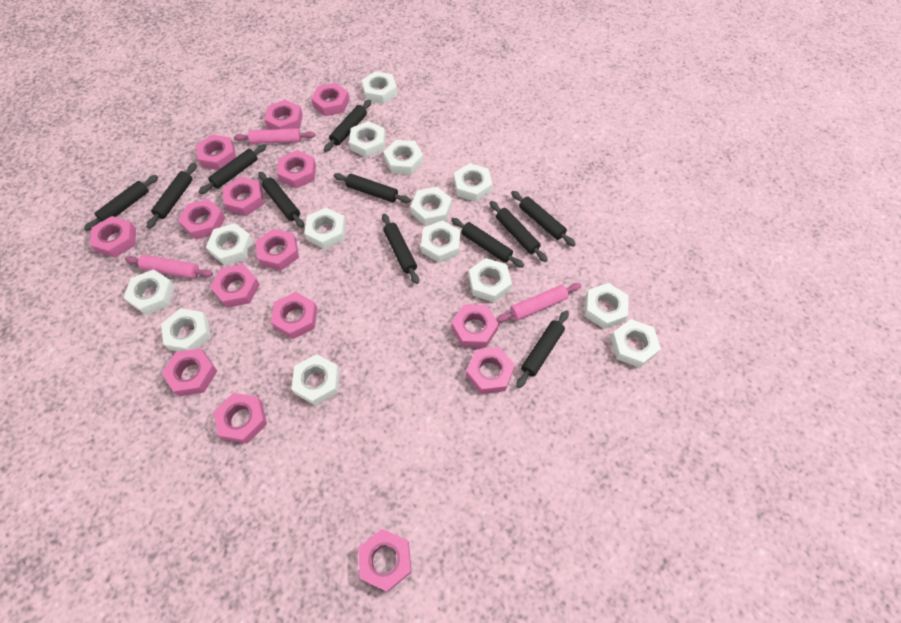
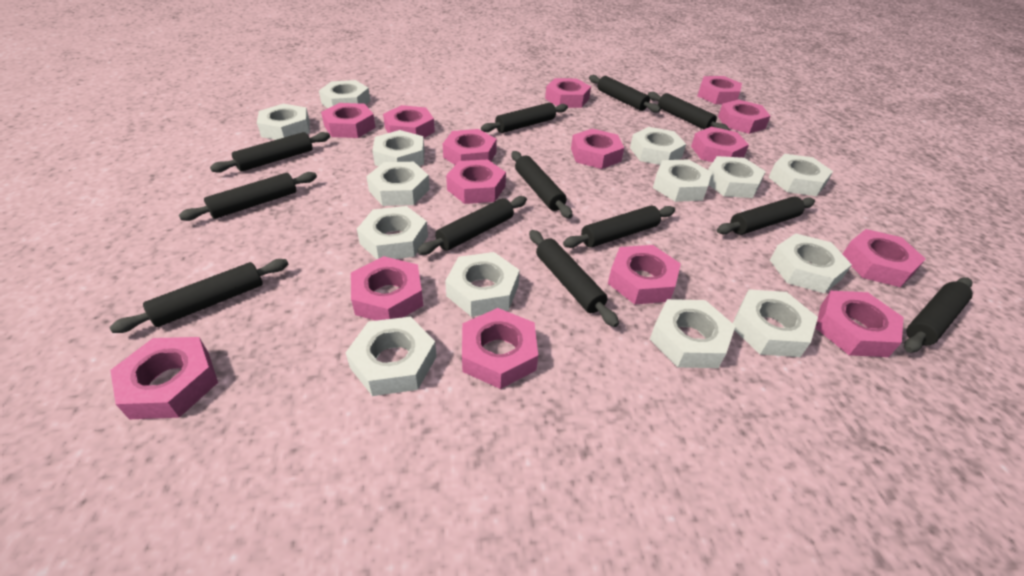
black rolling pin: 11 -> 12
pink rolling pin: 3 -> 0

